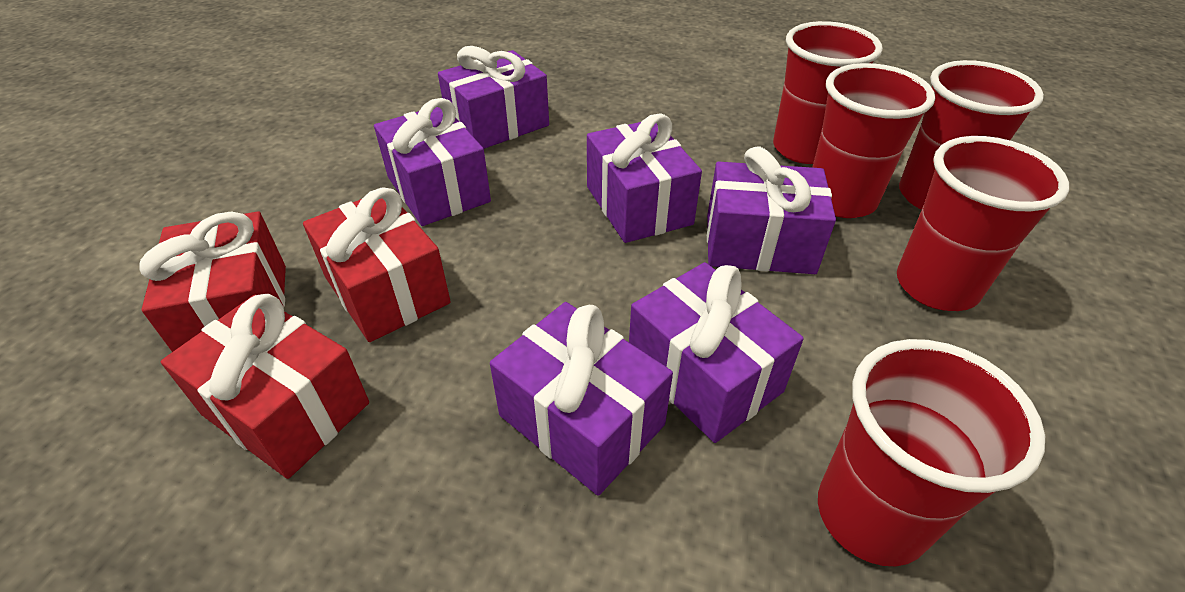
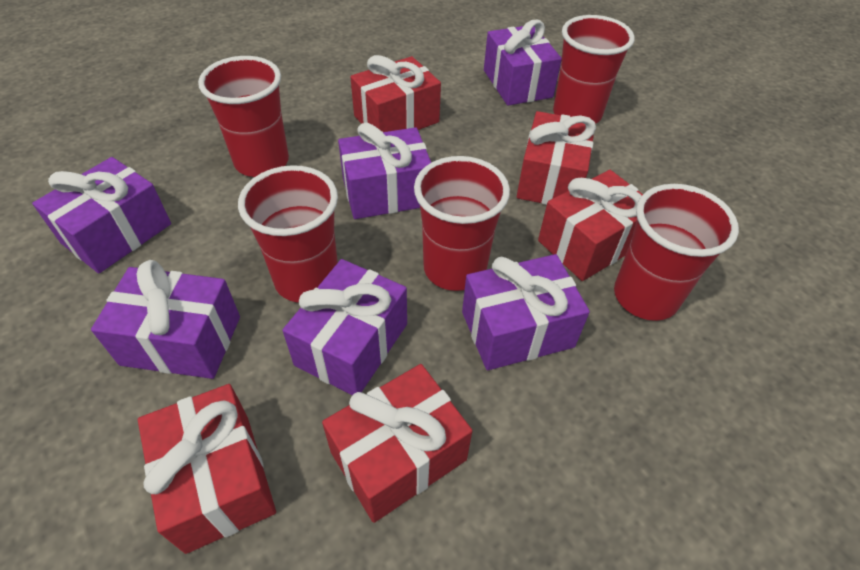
red gift: 3 -> 5

